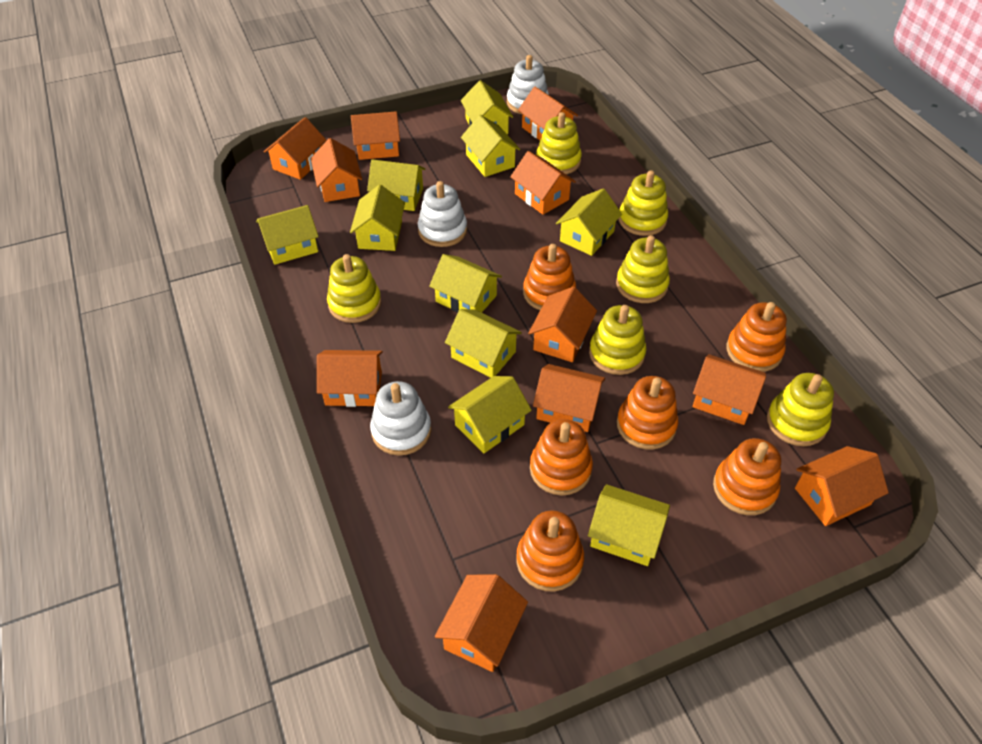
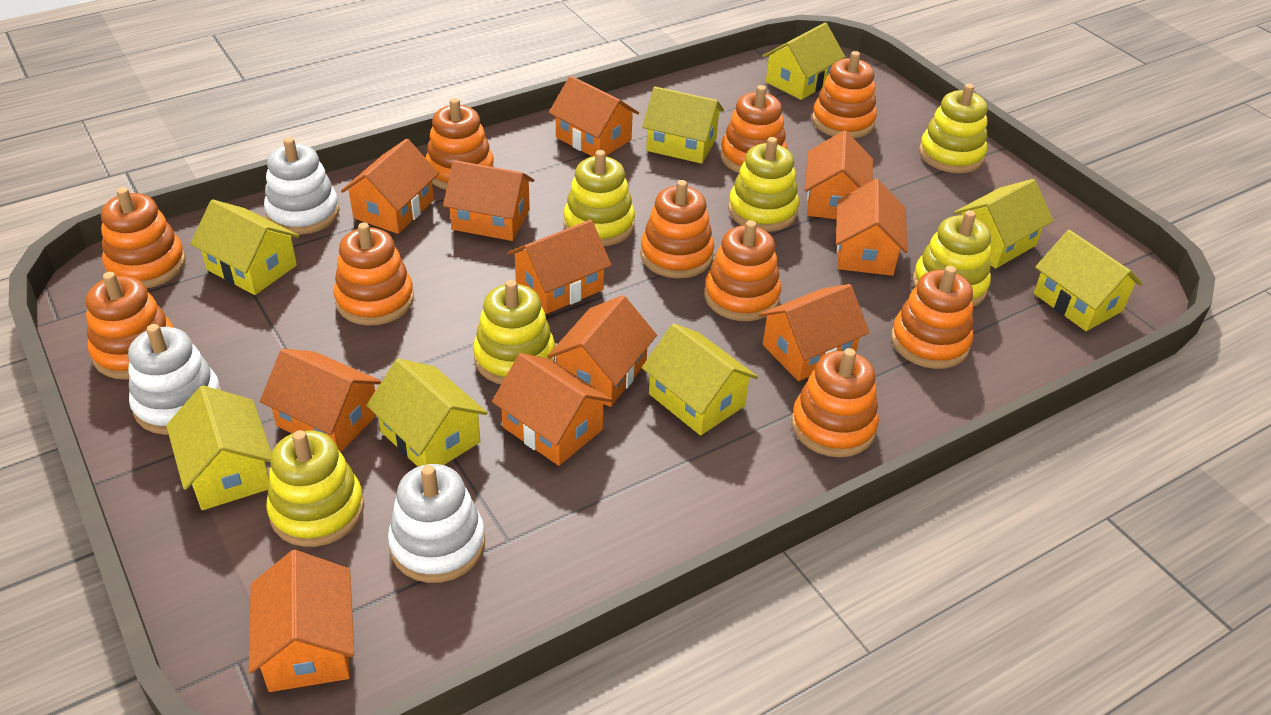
orange stacking toy: 6 -> 10
yellow house: 10 -> 8

